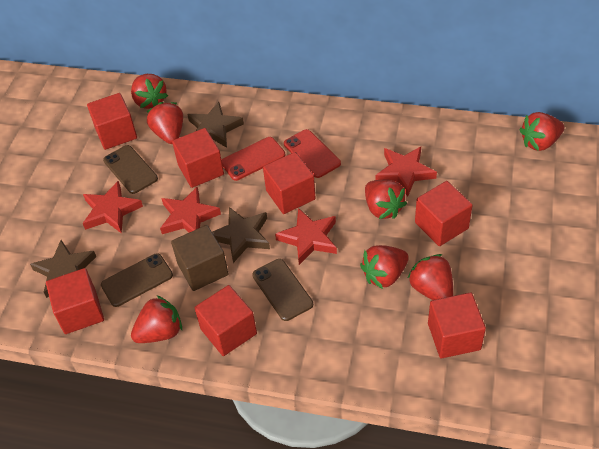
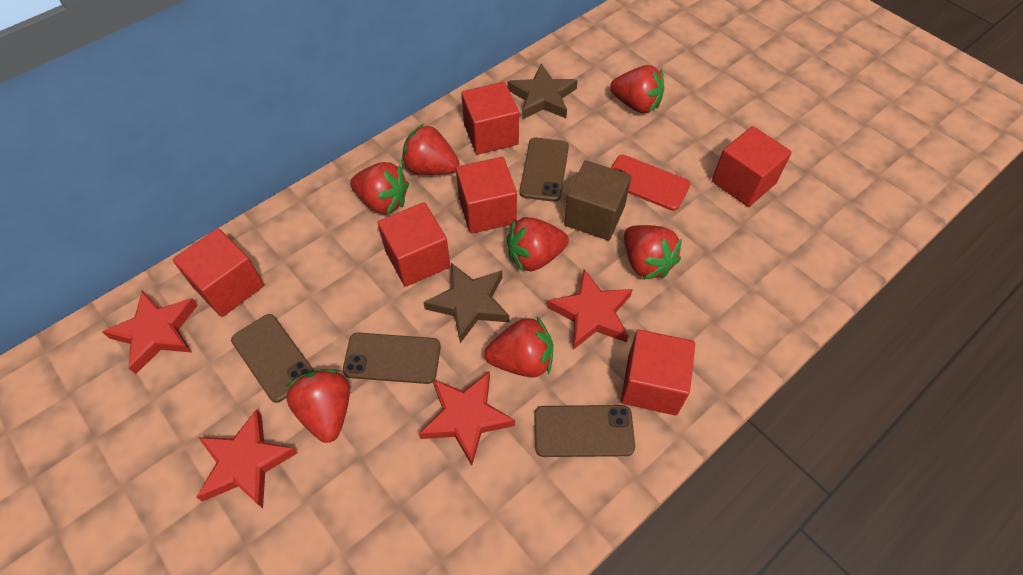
brown phone: 3 -> 4
brown star: 3 -> 2
red cube: 7 -> 6
red phone: 2 -> 1

